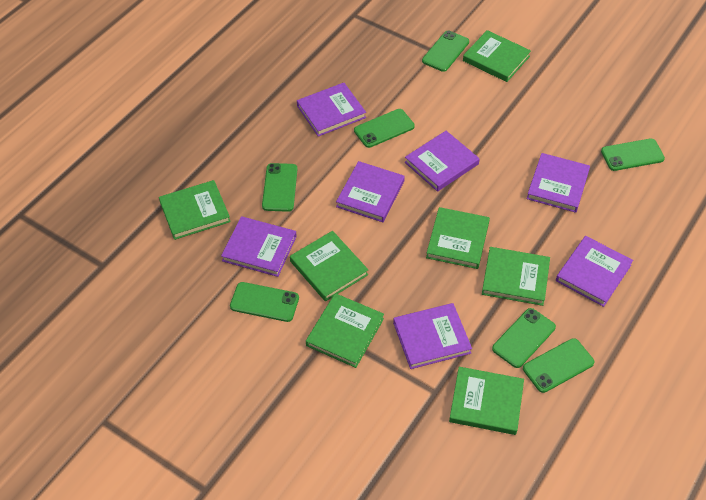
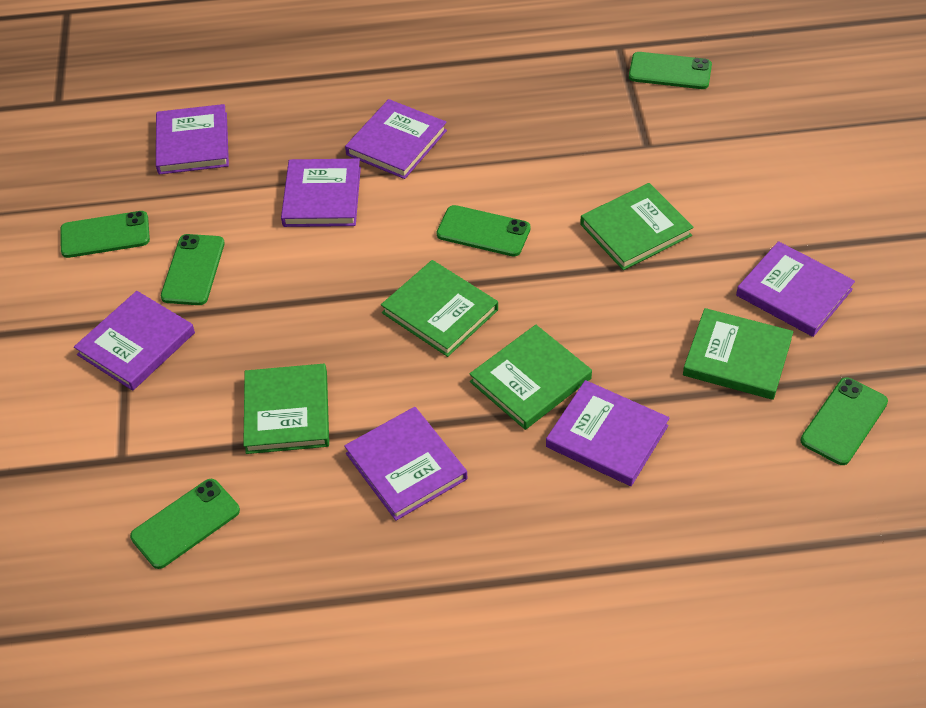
green book: 7 -> 5
green phone: 7 -> 6

